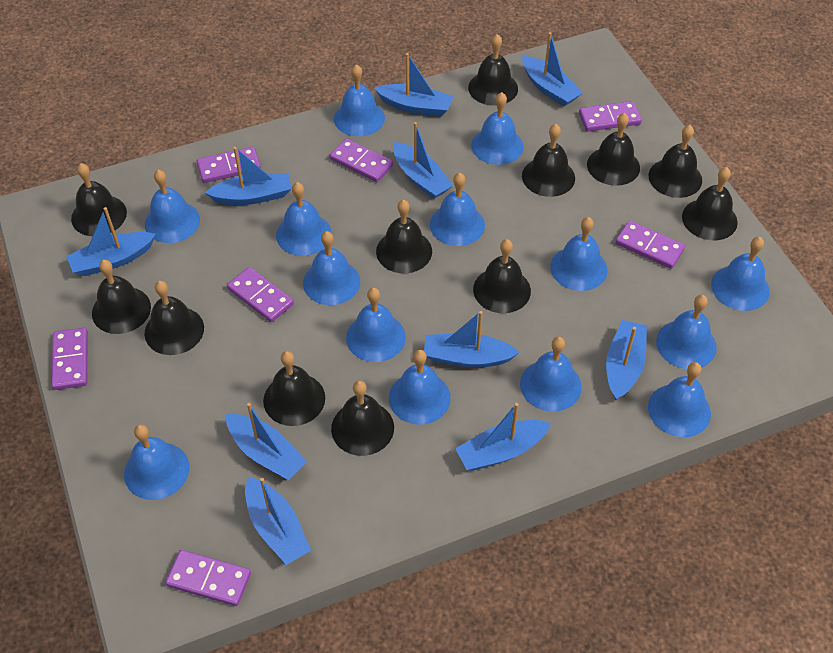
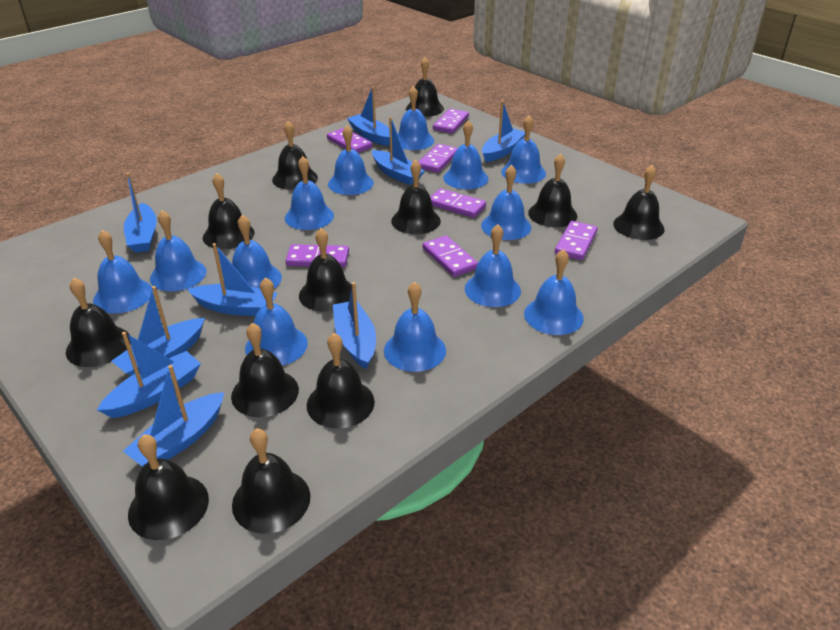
blue bell: 14 -> 13
blue boat: 10 -> 9

